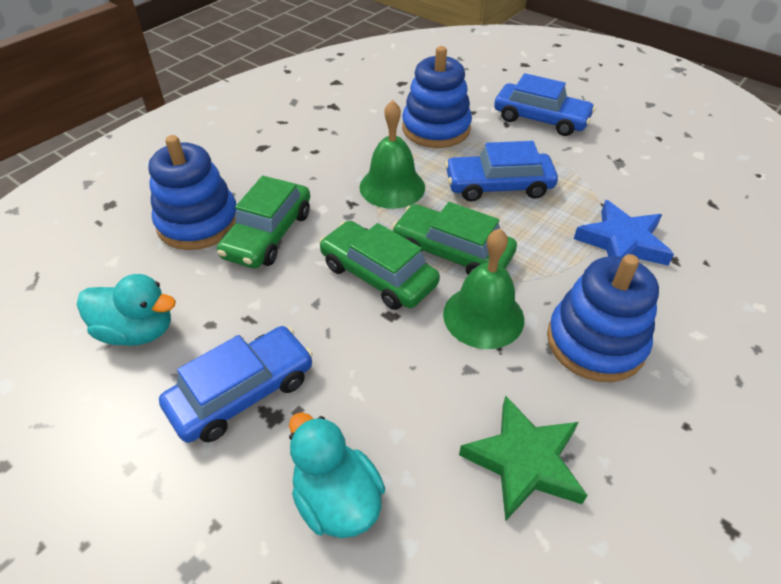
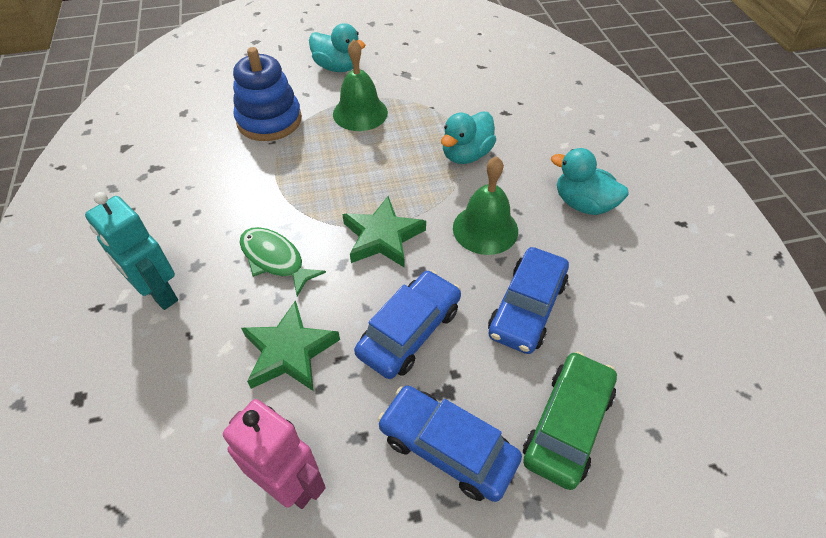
blue stacking toy: 3 -> 1
blue star: 1 -> 0
green car: 3 -> 1
green fish: 0 -> 1
green star: 1 -> 2
pink robot: 0 -> 1
turquoise duck: 2 -> 3
turquoise robot: 0 -> 1

